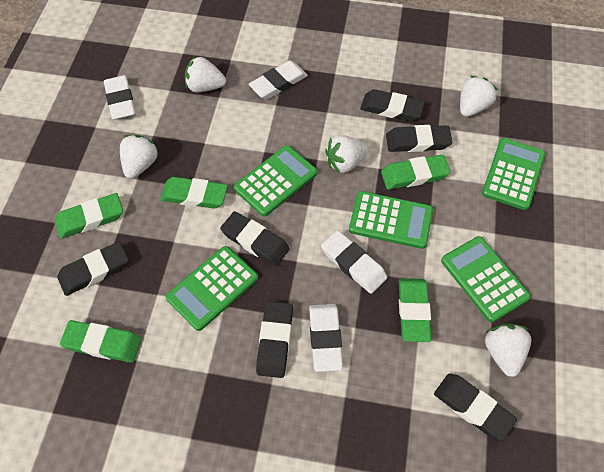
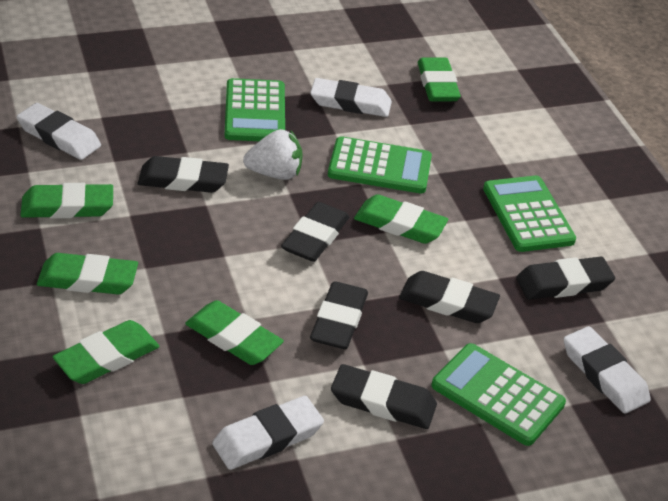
green calculator: 5 -> 4
green eraser: 5 -> 6
white strawberry: 5 -> 1

